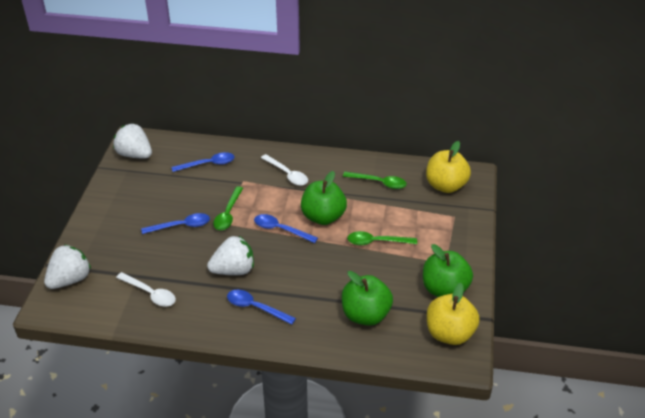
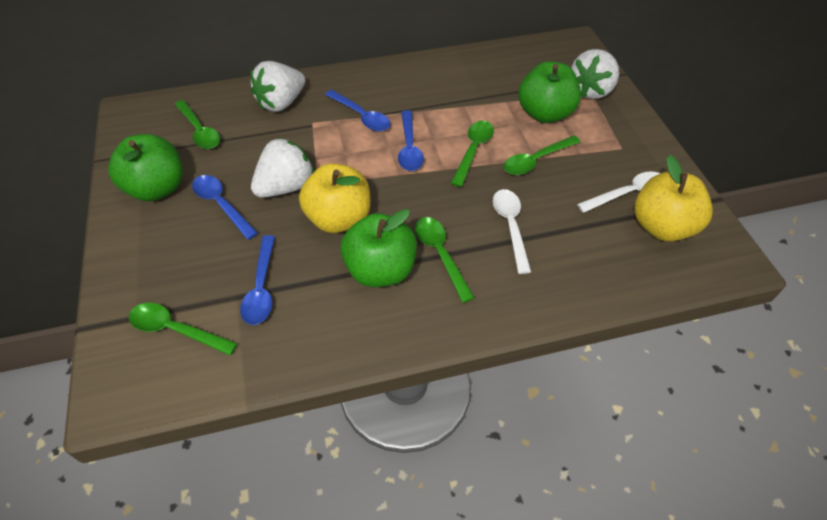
green spoon: 3 -> 5

